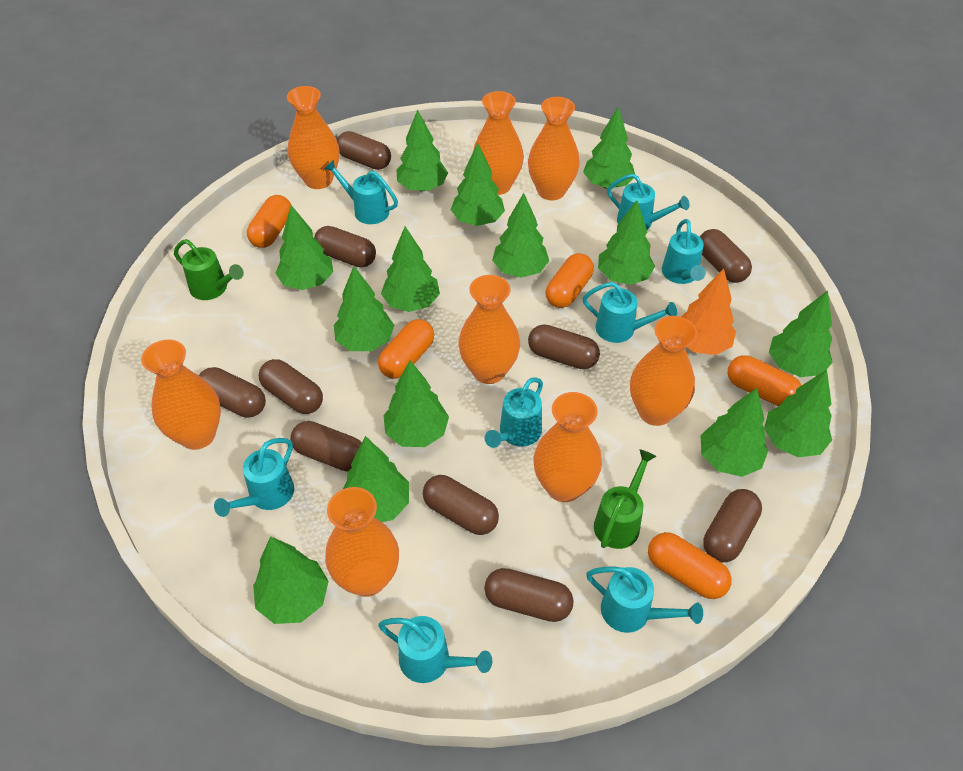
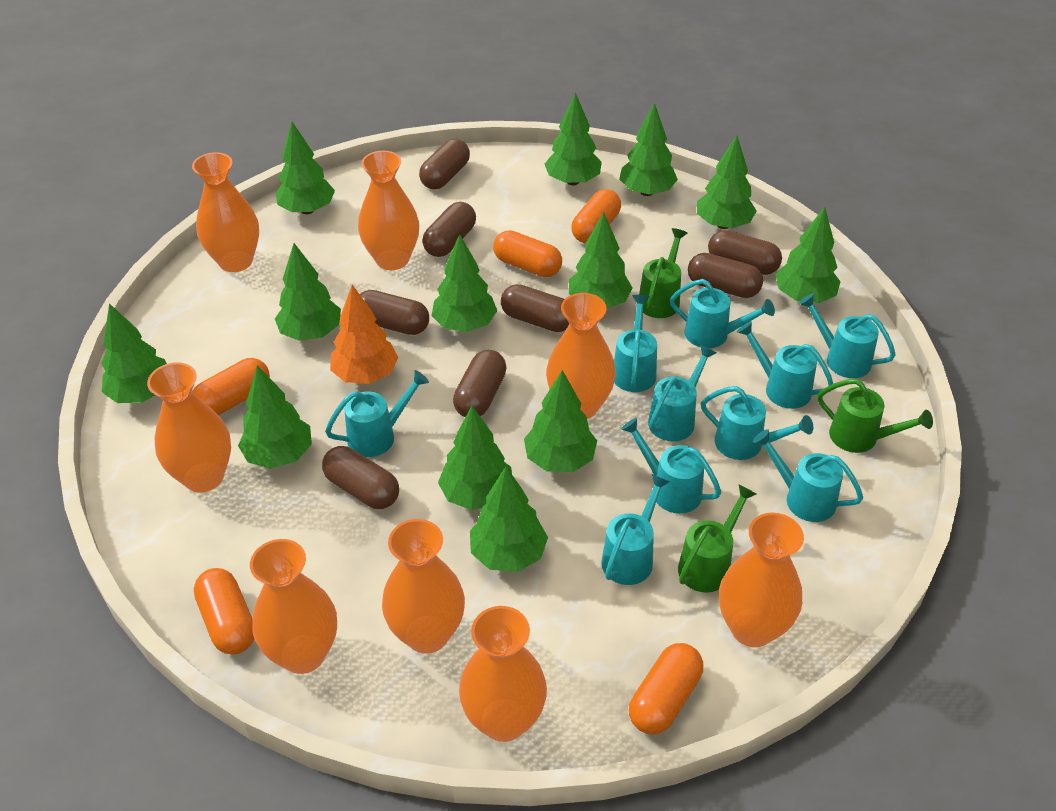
brown capsule: 10 -> 8
green tree: 14 -> 13
green watering can: 2 -> 3
turquoise watering can: 8 -> 10

